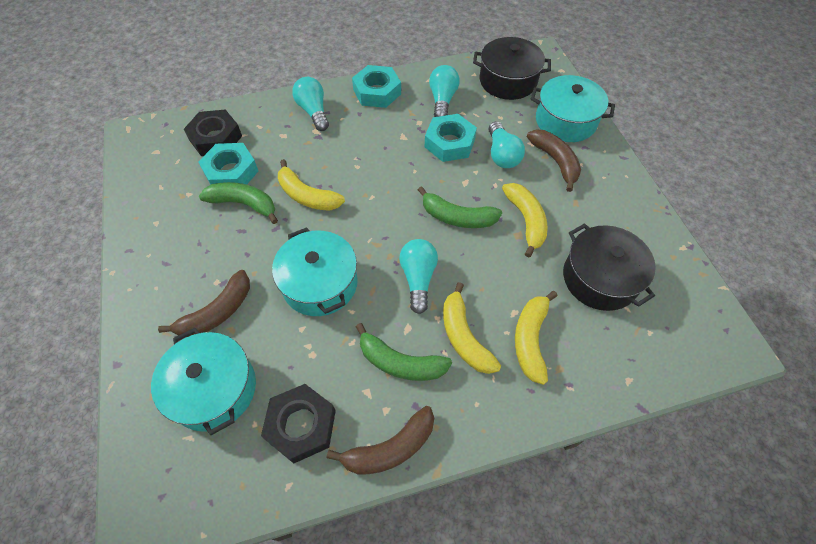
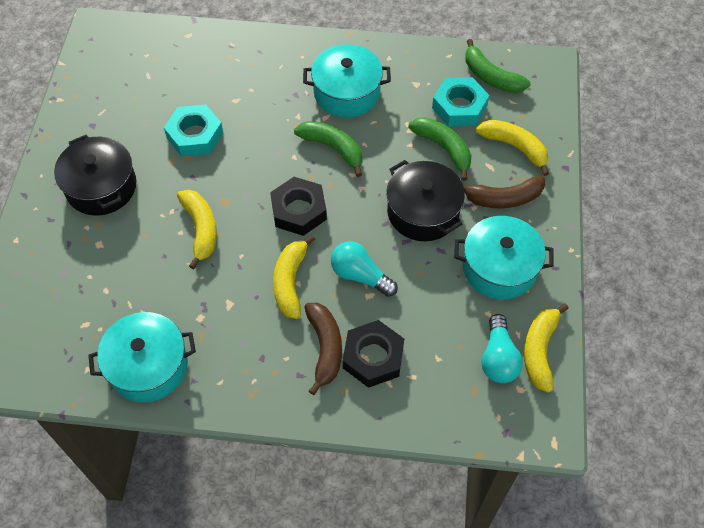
brown banana: 3 -> 2
turquoise light bulb: 4 -> 2
turquoise nut: 3 -> 2

